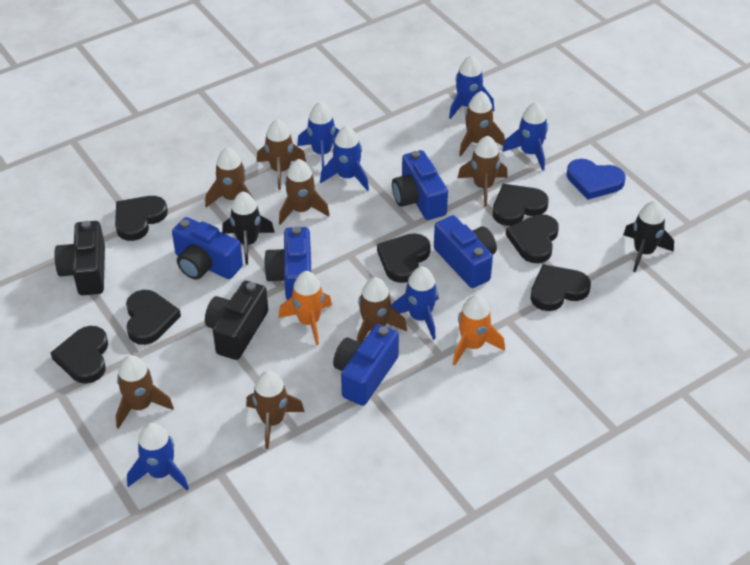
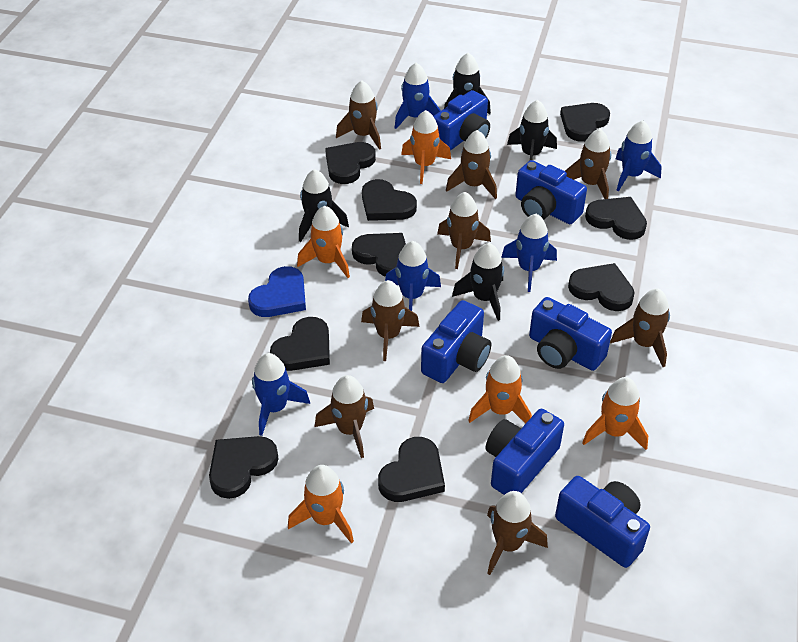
black camera: 2 -> 0
black heart: 7 -> 9
black rocket: 2 -> 4
blue camera: 5 -> 6
blue rocket: 6 -> 5
orange rocket: 2 -> 5

